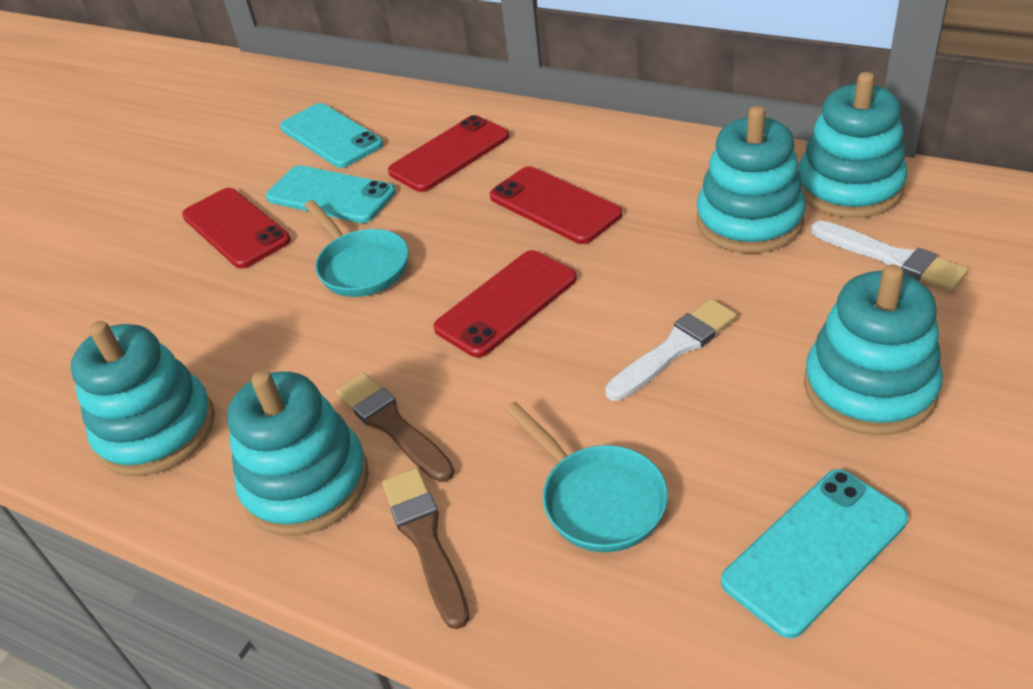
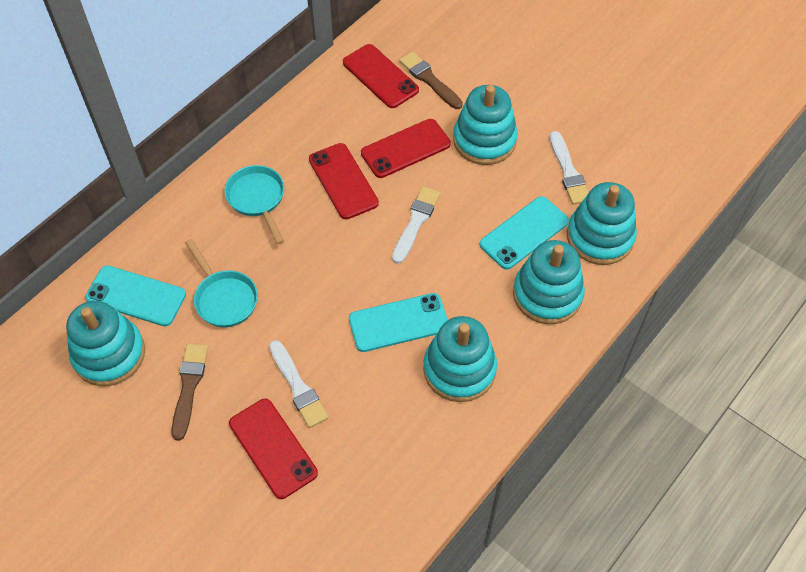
white brush: 2 -> 3

